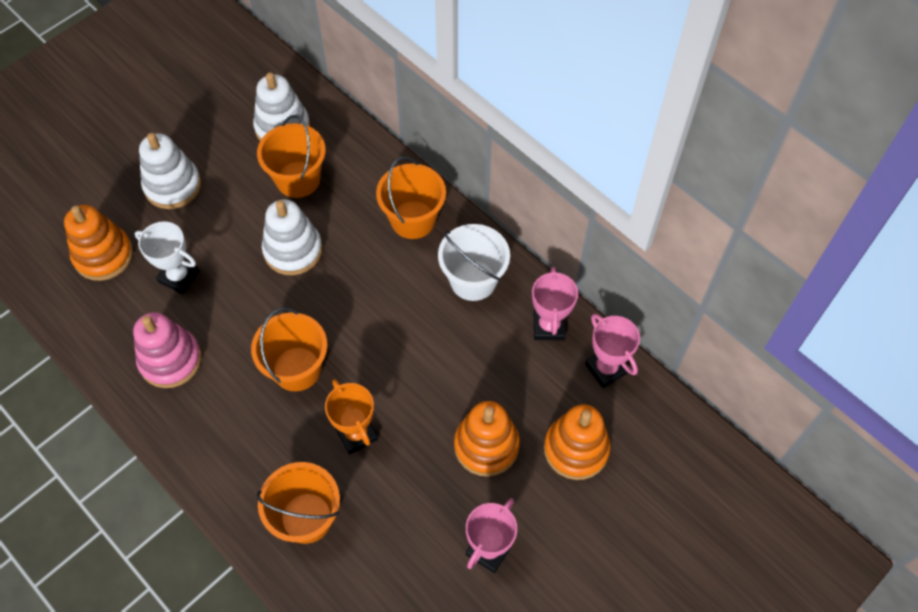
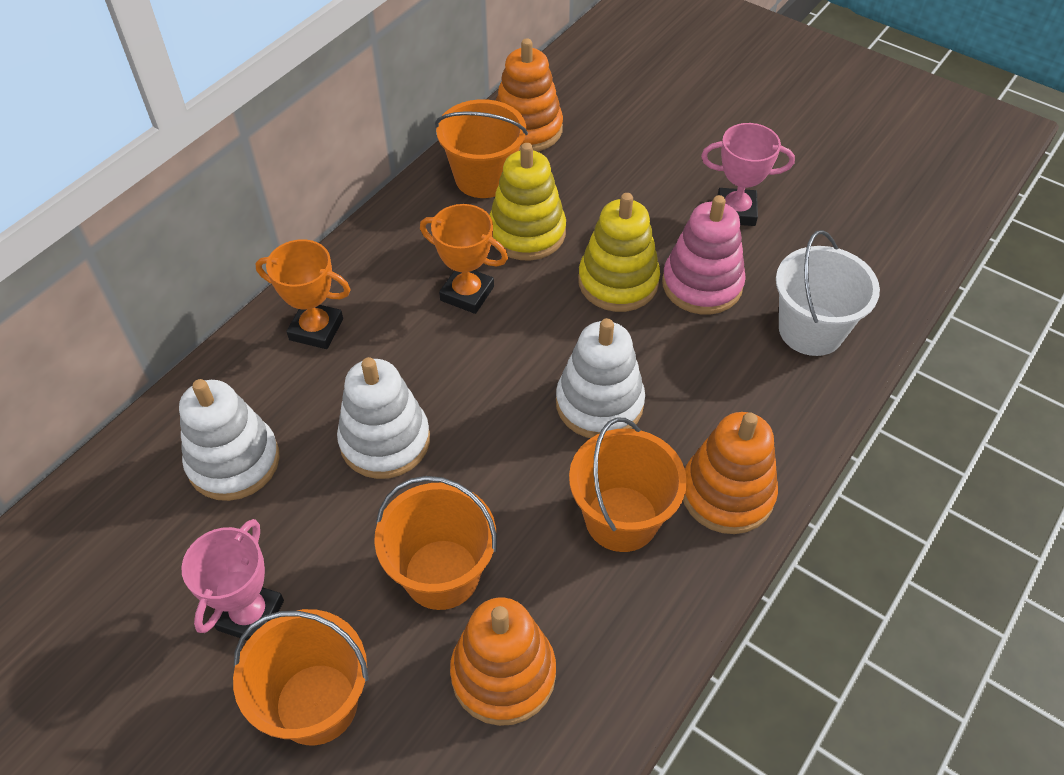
orange trophy: 1 -> 2
pink trophy: 3 -> 2
white trophy: 1 -> 0
yellow stacking toy: 0 -> 2

